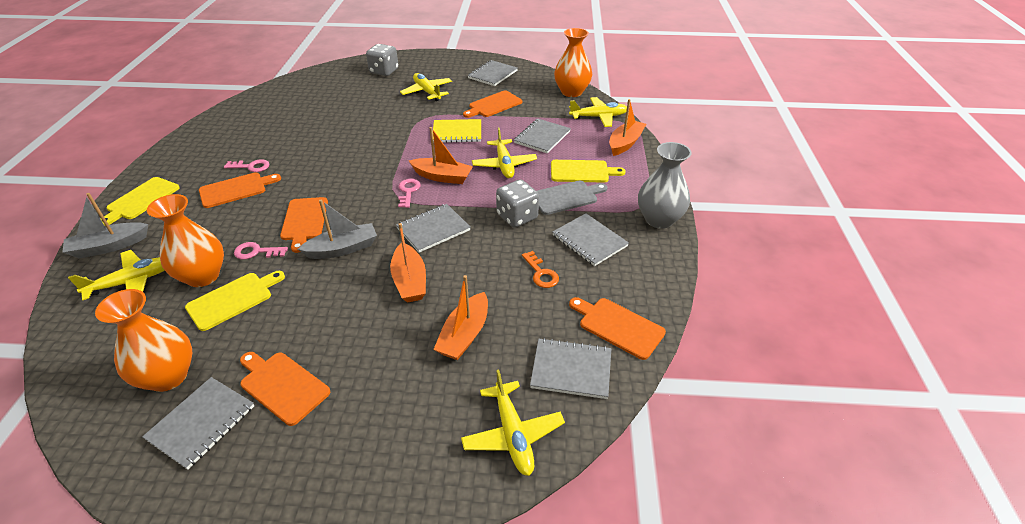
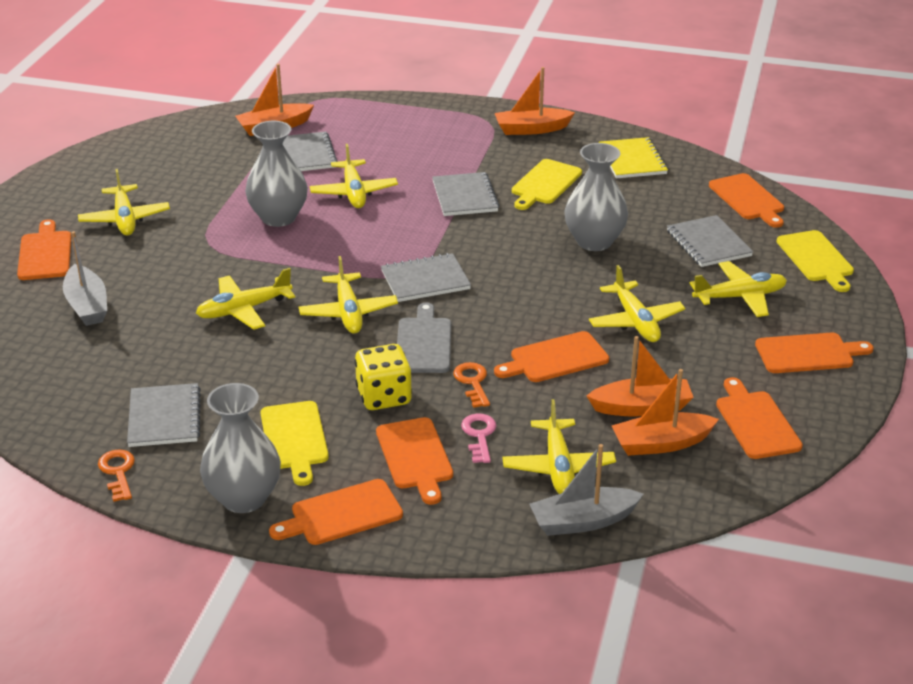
grey dice: 2 -> 0
grey notebook: 6 -> 5
grey vase: 1 -> 3
orange cutting board: 5 -> 7
orange key: 1 -> 2
orange vase: 3 -> 0
pink key: 3 -> 1
yellow dice: 0 -> 1
yellow plane: 5 -> 7

